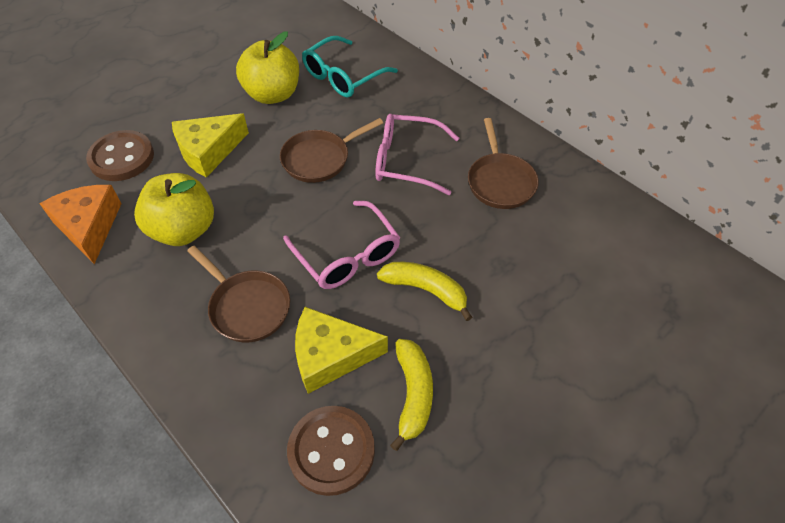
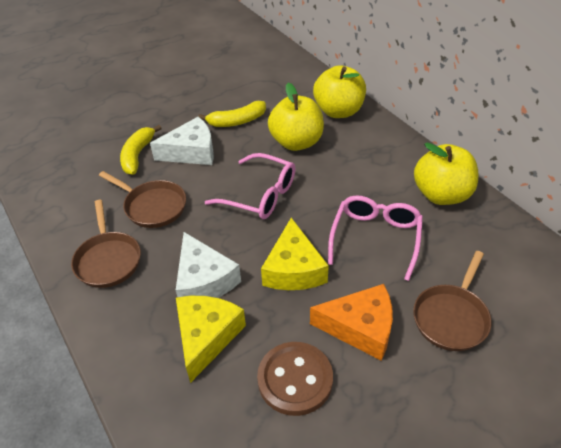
brown button: 2 -> 1
turquoise glasses: 1 -> 0
white cheese: 0 -> 2
yellow apple: 2 -> 3

